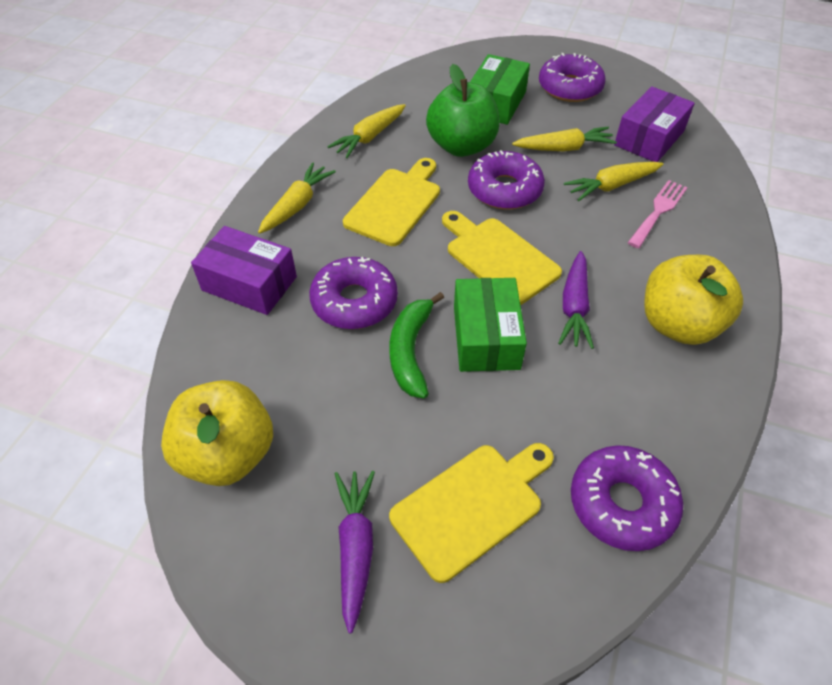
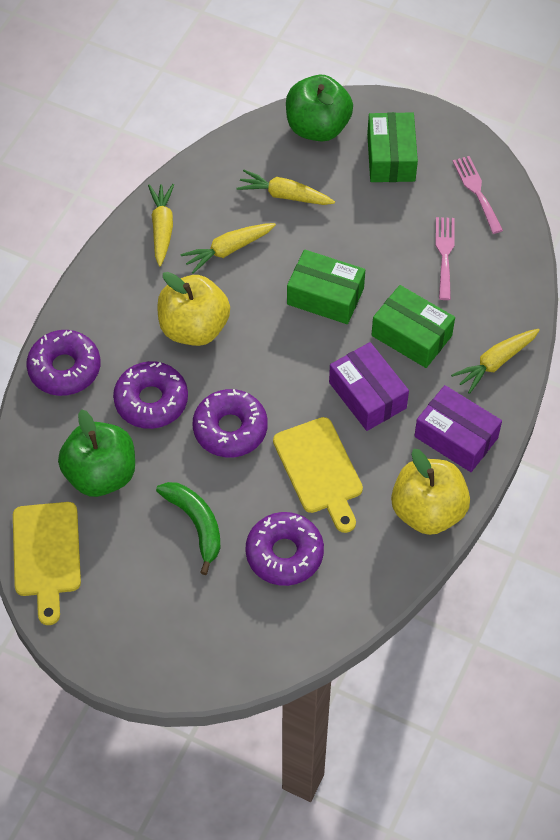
green apple: 1 -> 2
green box: 2 -> 3
pink fork: 1 -> 2
purple carrot: 2 -> 0
yellow cutting board: 3 -> 2

